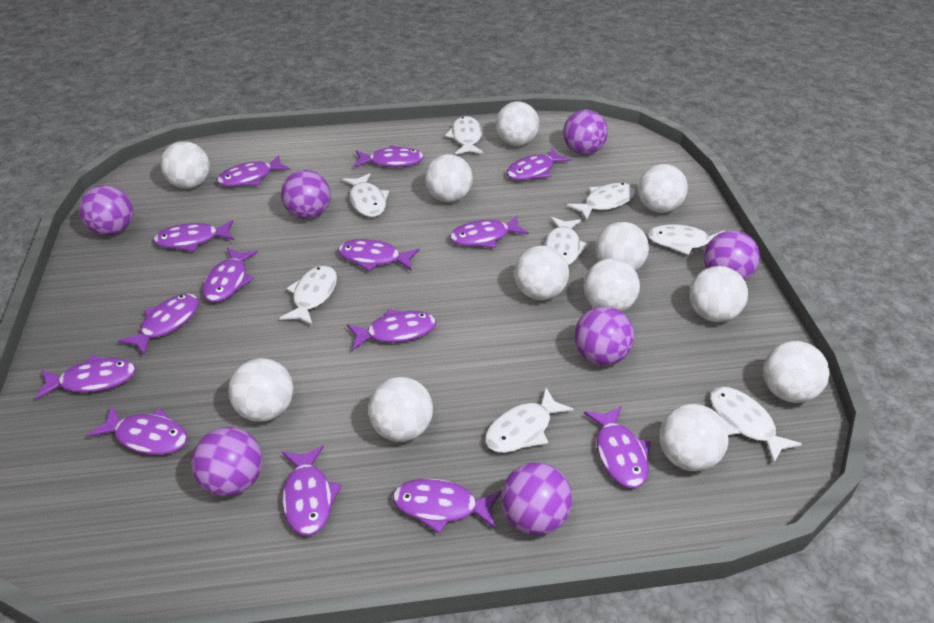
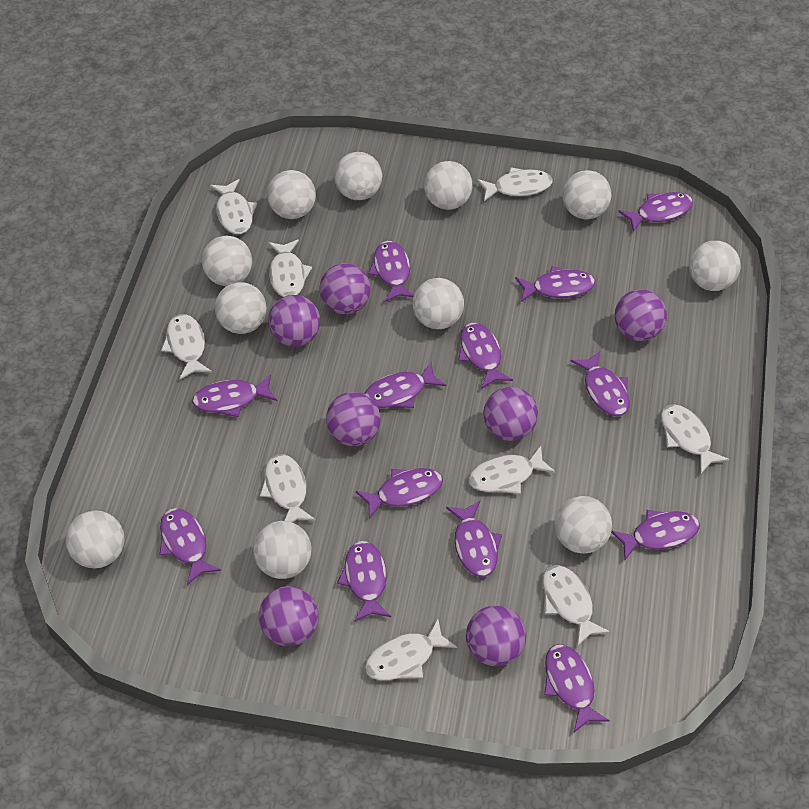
purple fish: 14 -> 13
white ball: 12 -> 11
white fish: 8 -> 9

